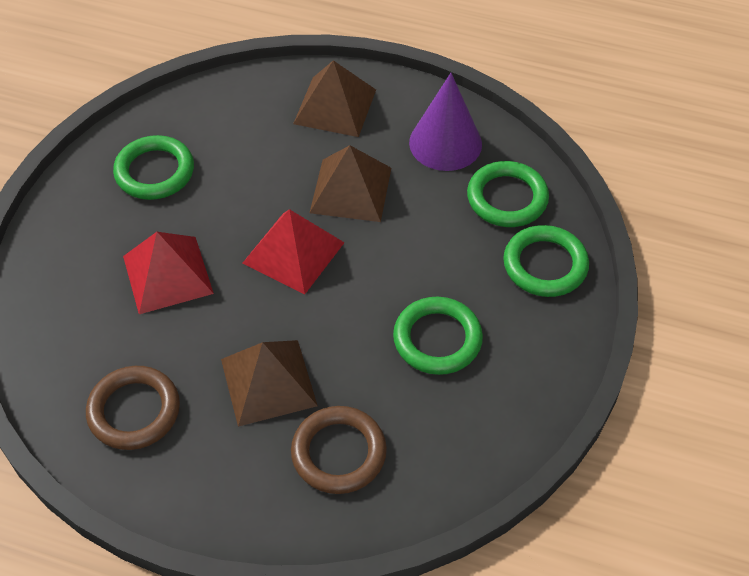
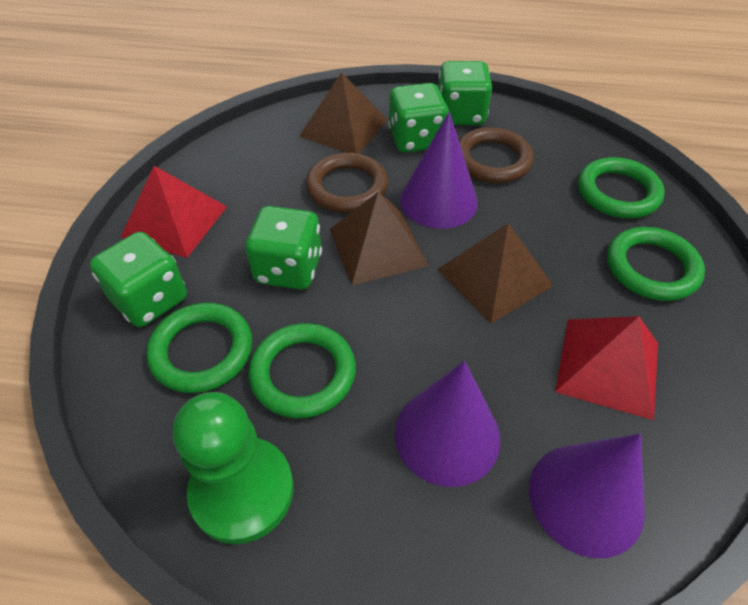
green dice: 0 -> 4
green pawn: 0 -> 1
purple cone: 1 -> 3

